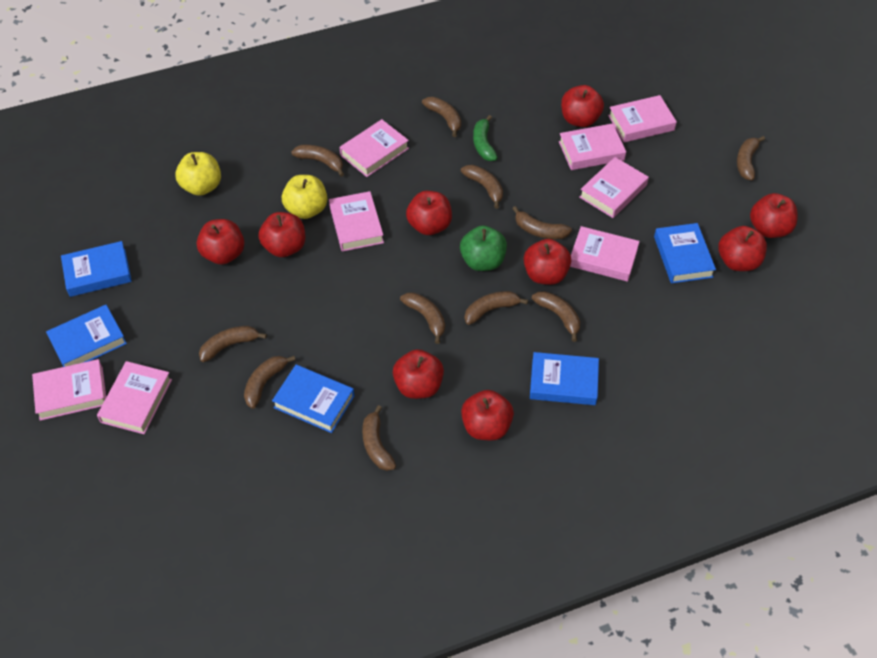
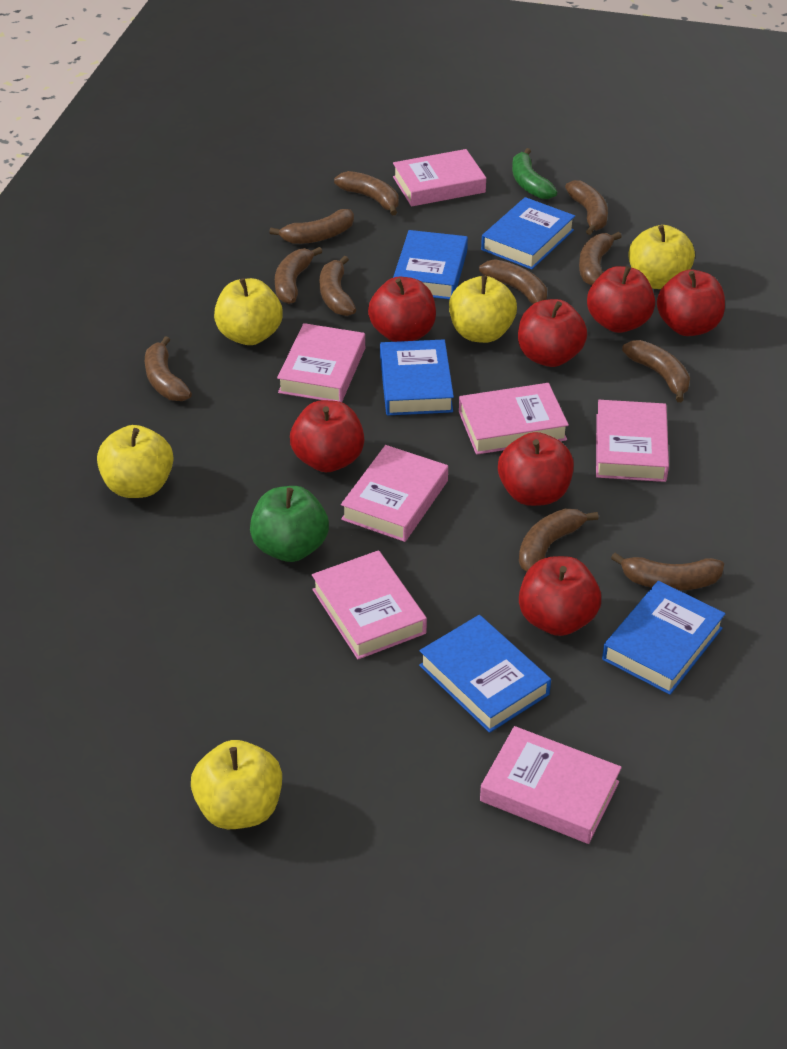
pink book: 8 -> 7
red apple: 9 -> 7
yellow apple: 2 -> 5

